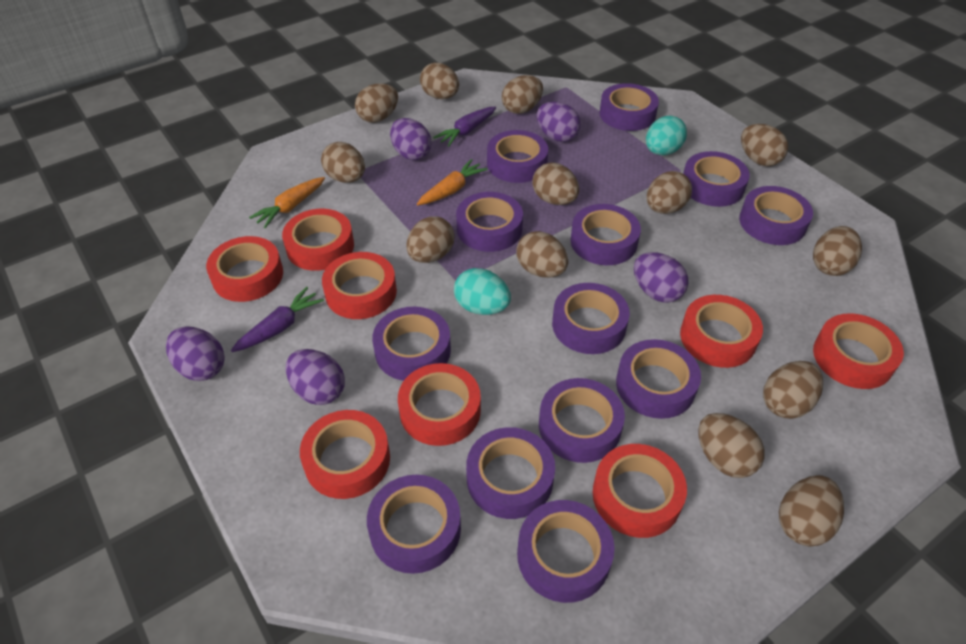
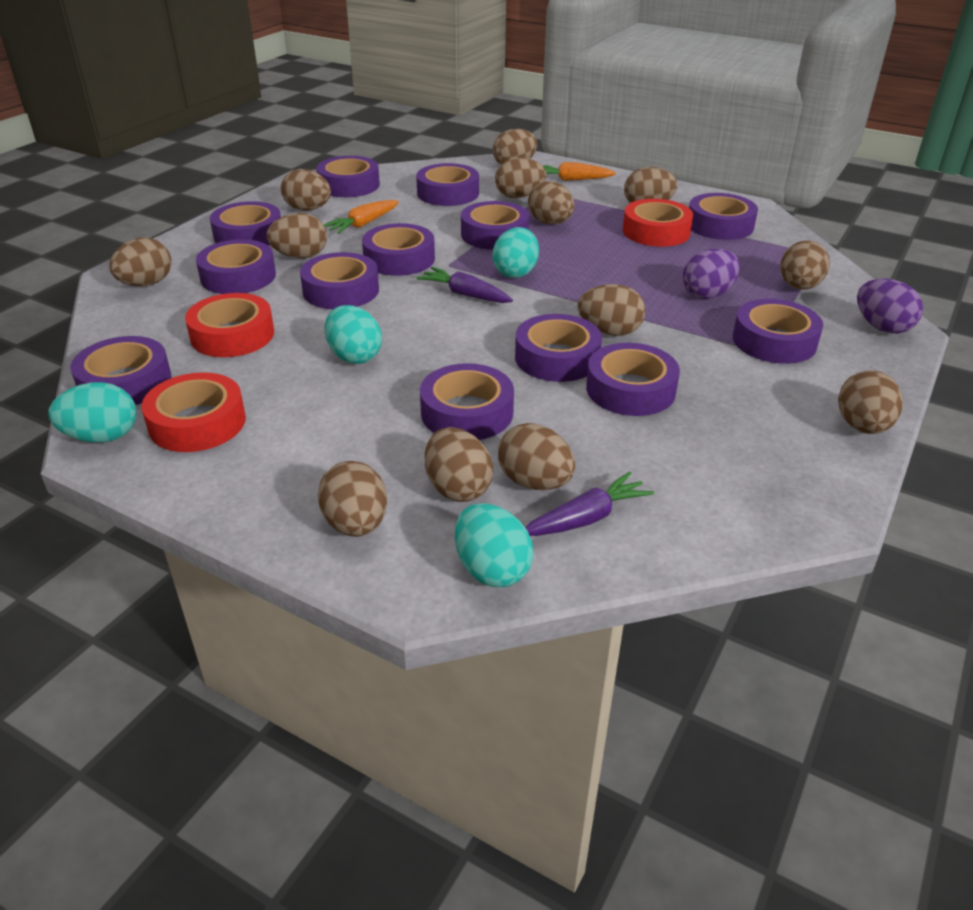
purple egg: 5 -> 2
red tape: 8 -> 3
turquoise egg: 2 -> 4

